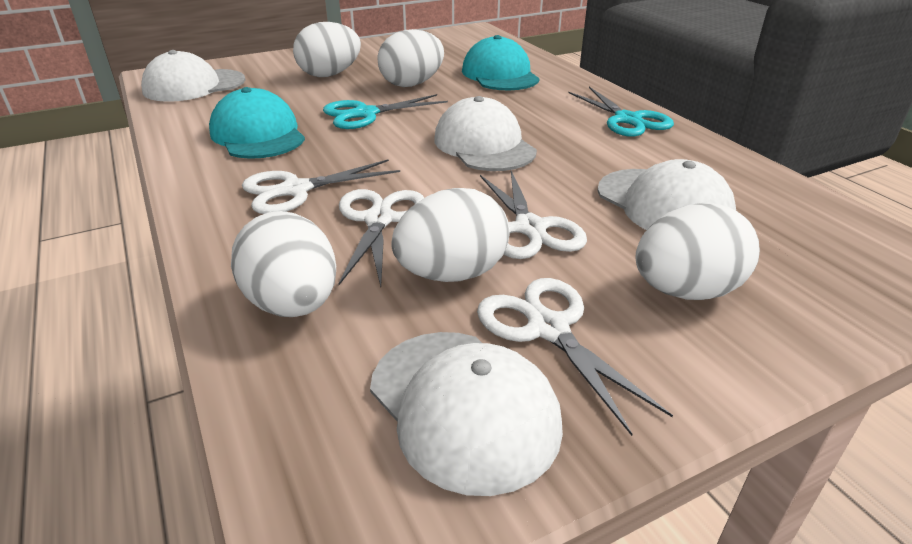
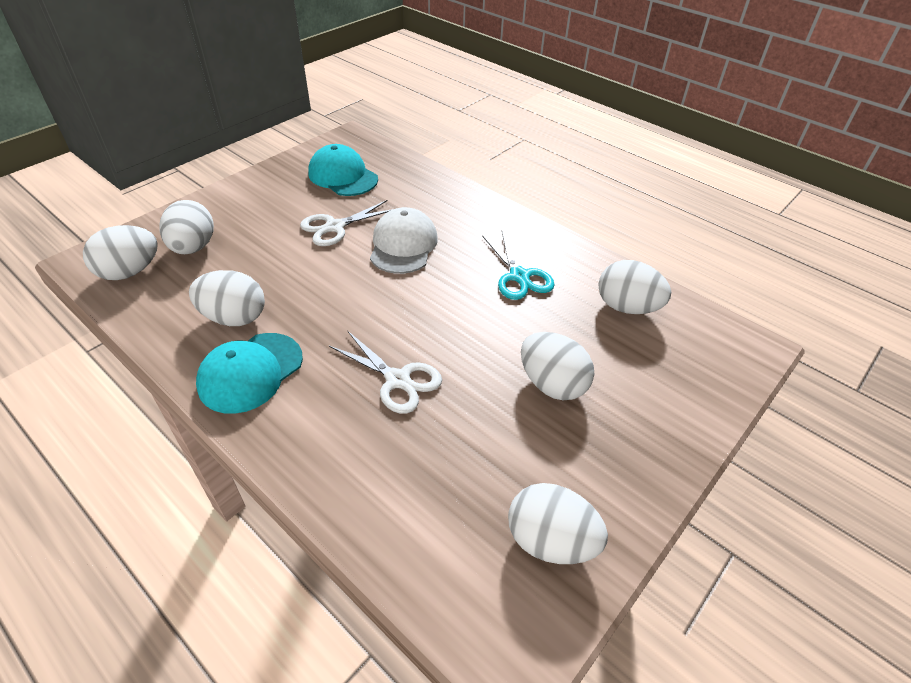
turquoise scissors: 2 -> 1
white cap: 4 -> 1
white egg: 5 -> 6
white scissors: 4 -> 2

